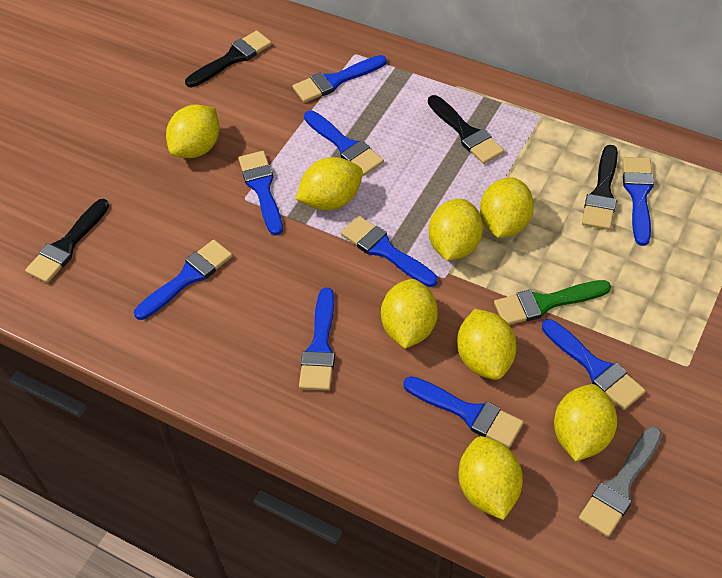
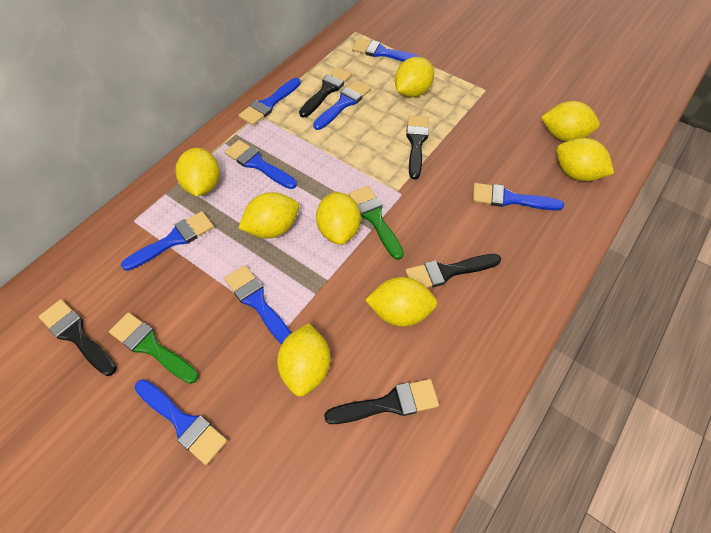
black brush: 4 -> 5
blue brush: 9 -> 8
green brush: 1 -> 2
grey brush: 1 -> 0

